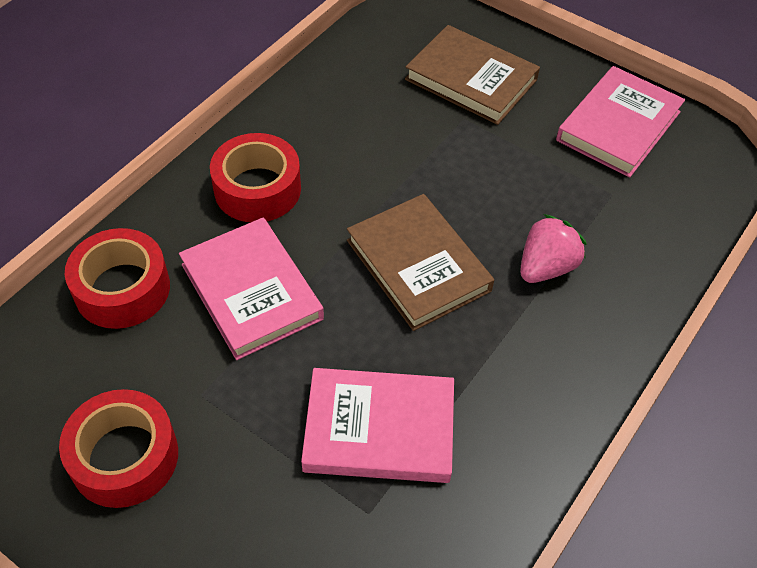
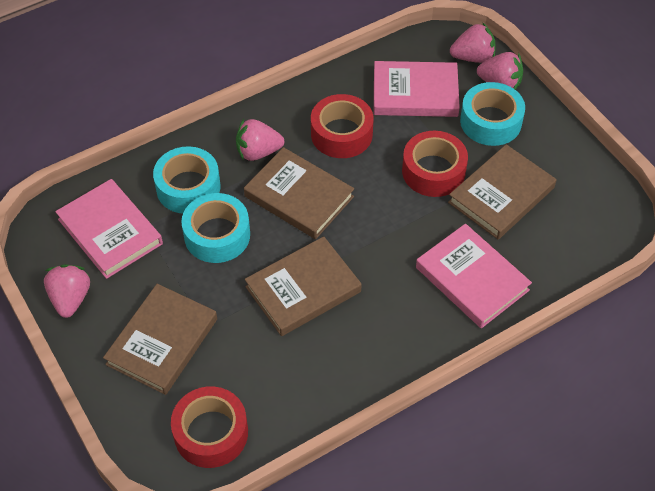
brown book: 2 -> 4
pink strawberry: 1 -> 4
turquoise tape: 0 -> 3

